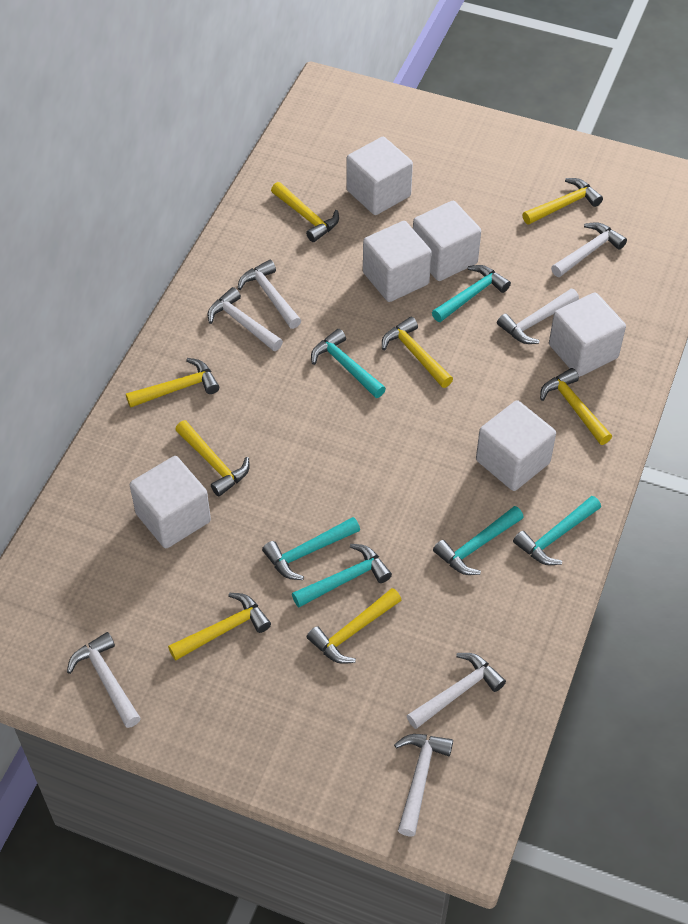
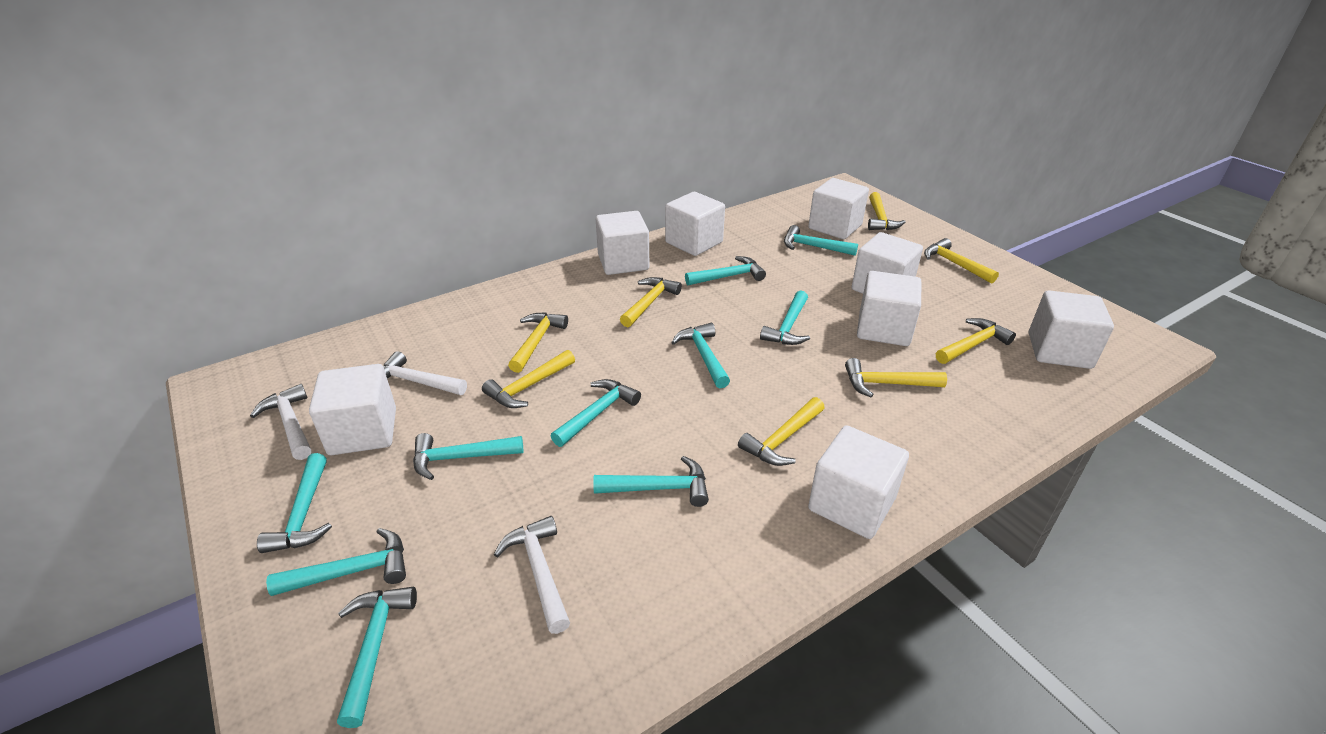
turquoise hammer: 6 -> 10
white cube: 6 -> 8
white hammer: 7 -> 3

